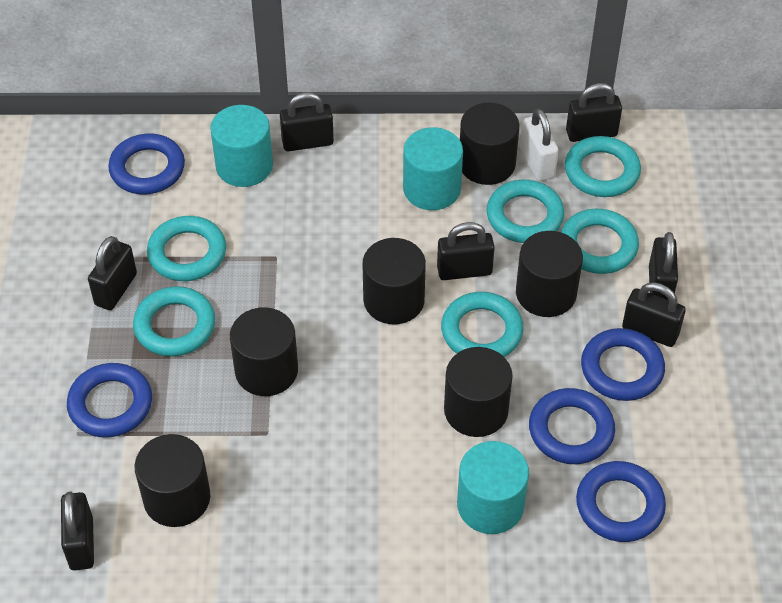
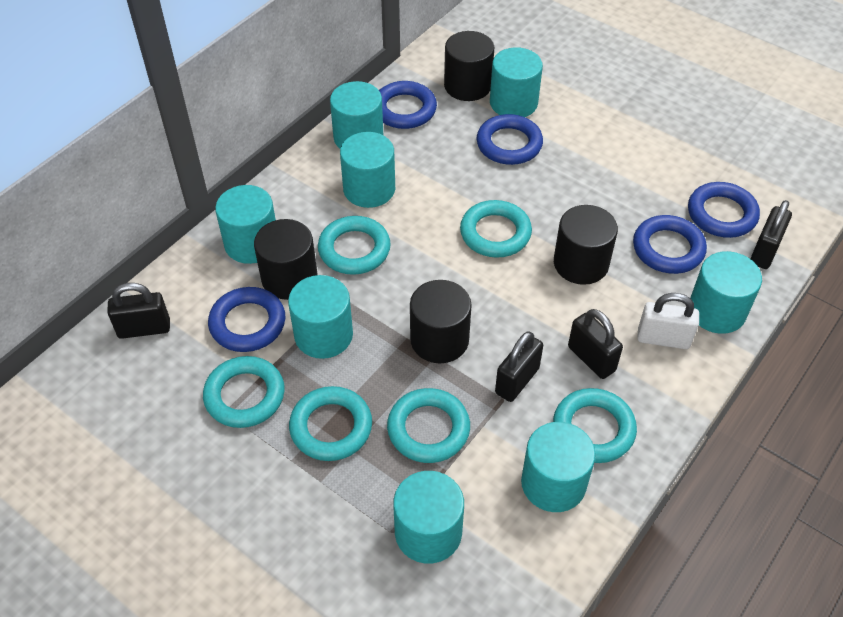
black cylinder: 6 -> 4
black padlock: 7 -> 4
turquoise cylinder: 3 -> 8

